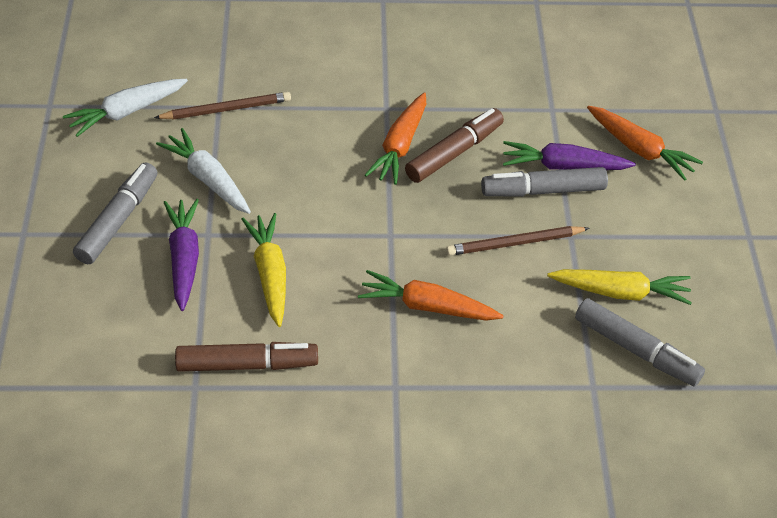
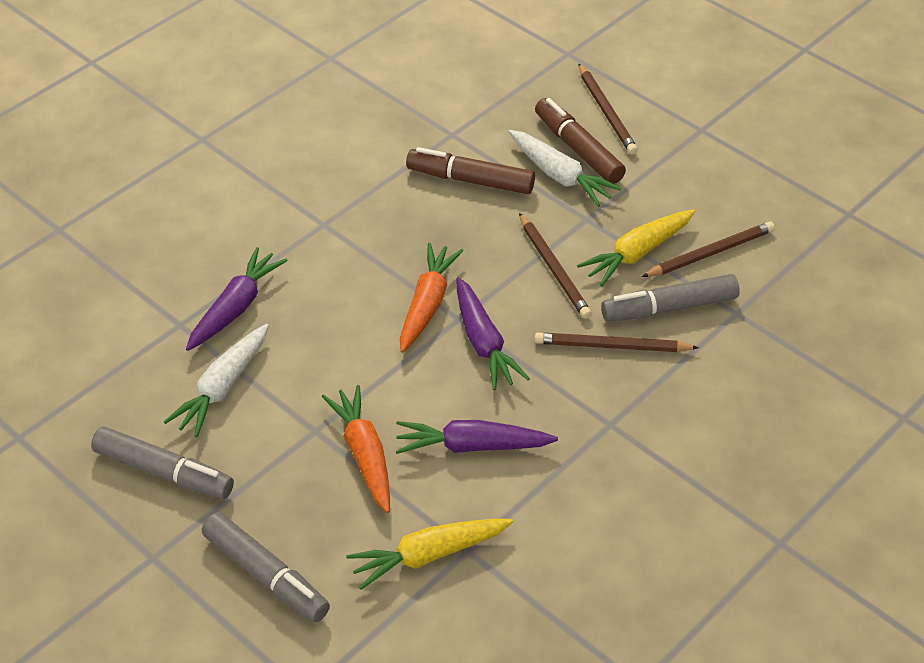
brown pencil: 2 -> 4
orange carrot: 3 -> 2
purple carrot: 2 -> 3

